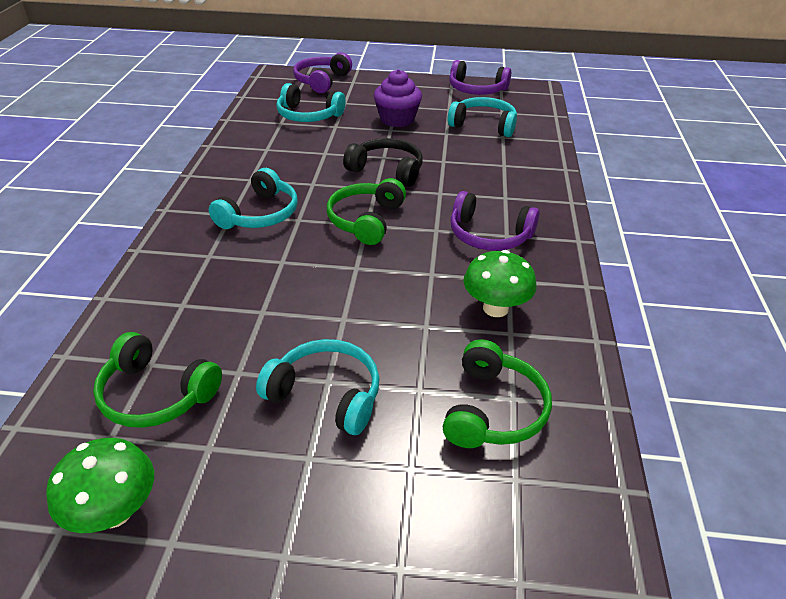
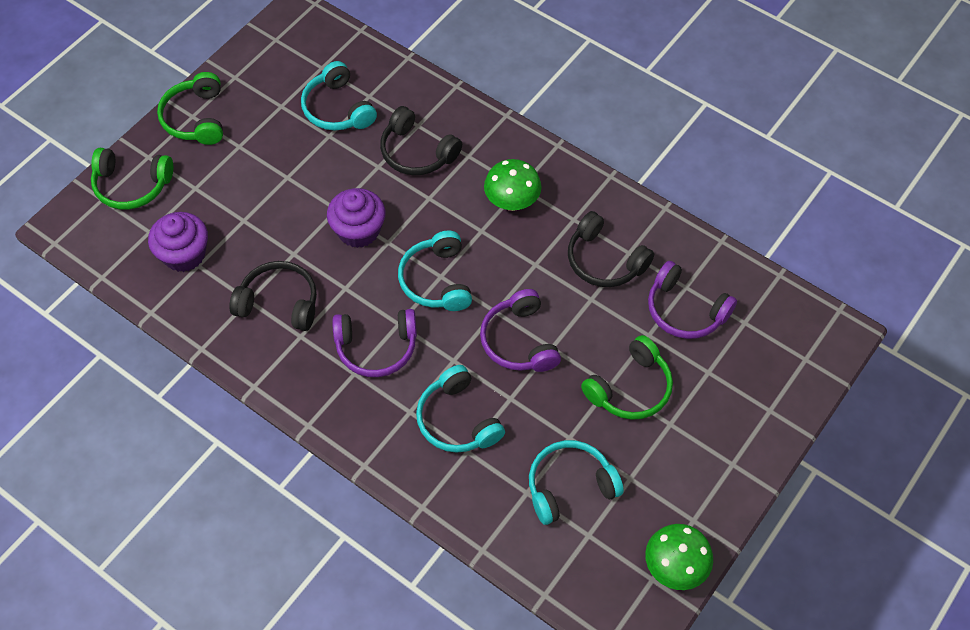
black headphones: 1 -> 3
purple cupcake: 1 -> 2

